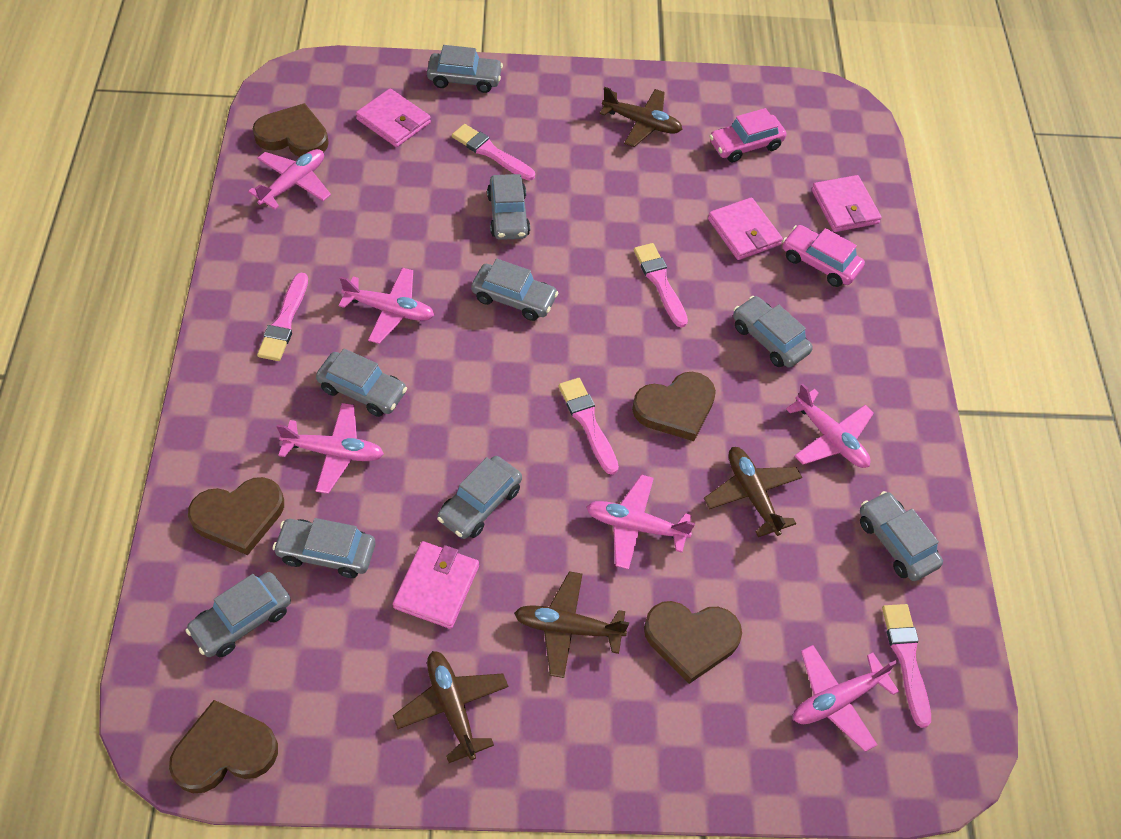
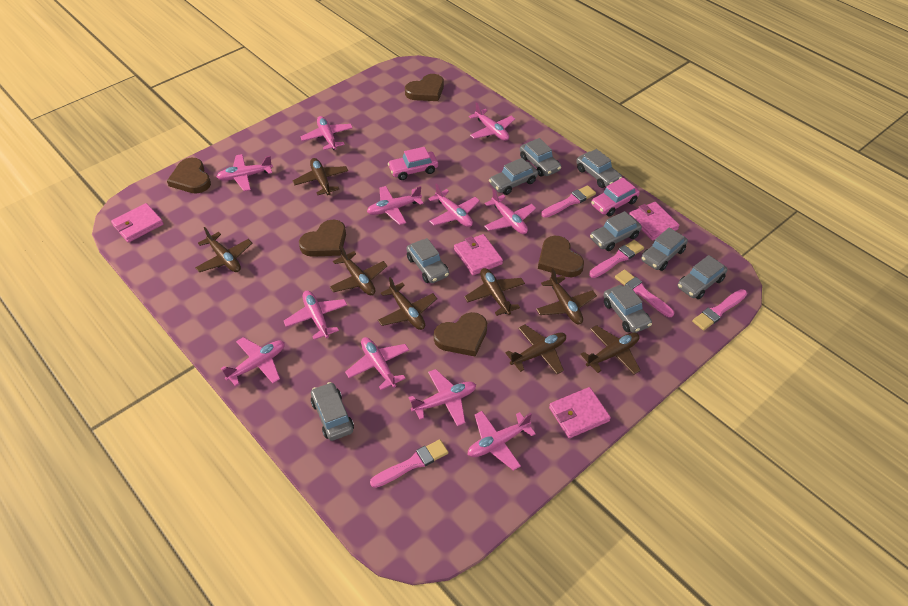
brown plane: 4 -> 8
pink plane: 6 -> 11

